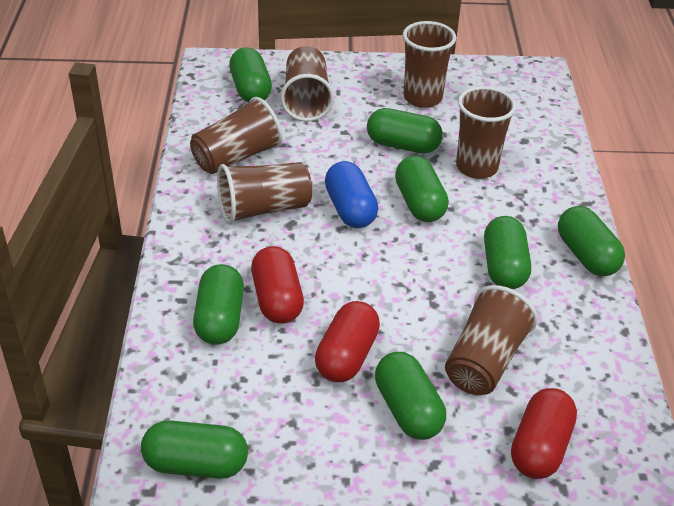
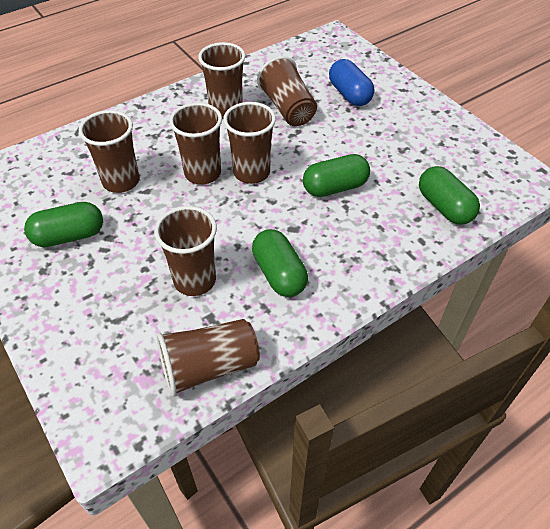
brown cup: 6 -> 7
green capsule: 8 -> 4
red capsule: 3 -> 0

